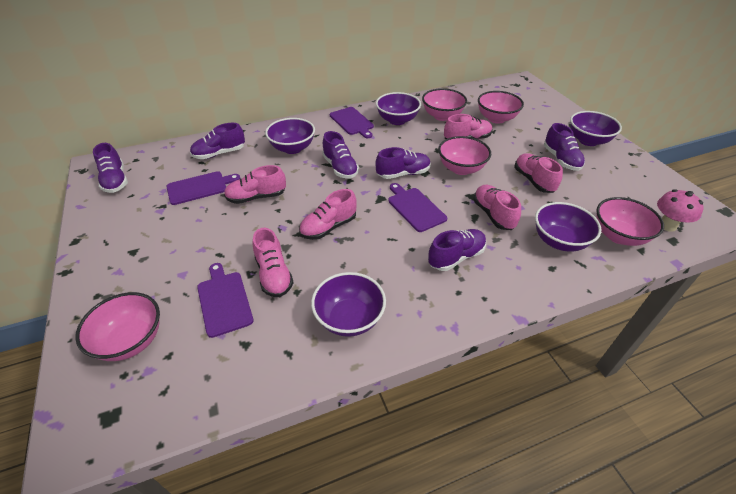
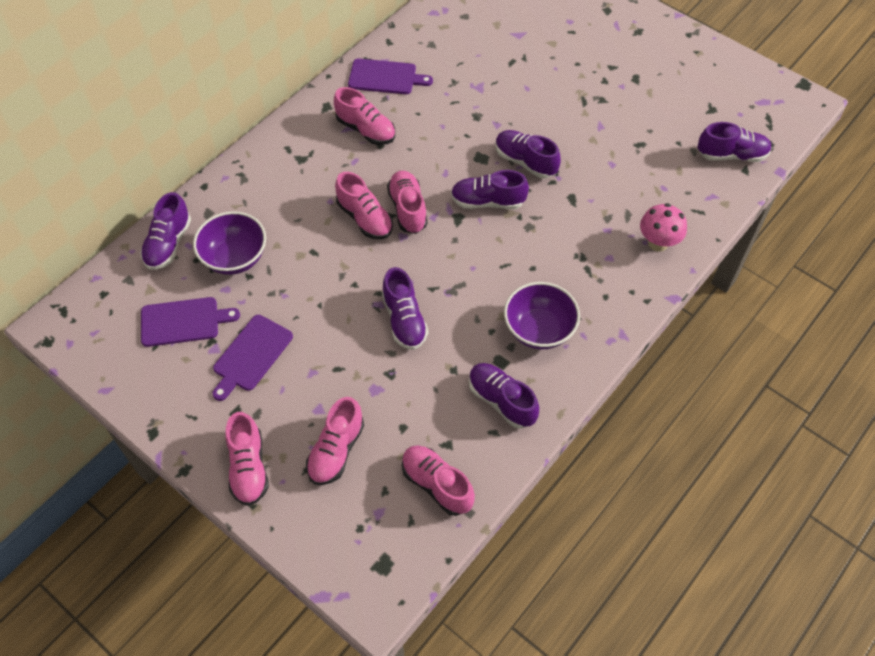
pink bowl: 5 -> 0
purple bowl: 5 -> 2
purple cutting board: 4 -> 3

